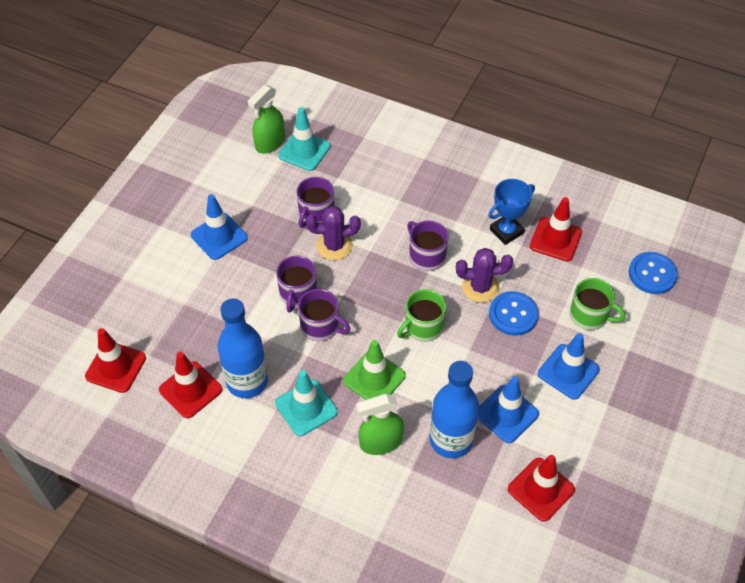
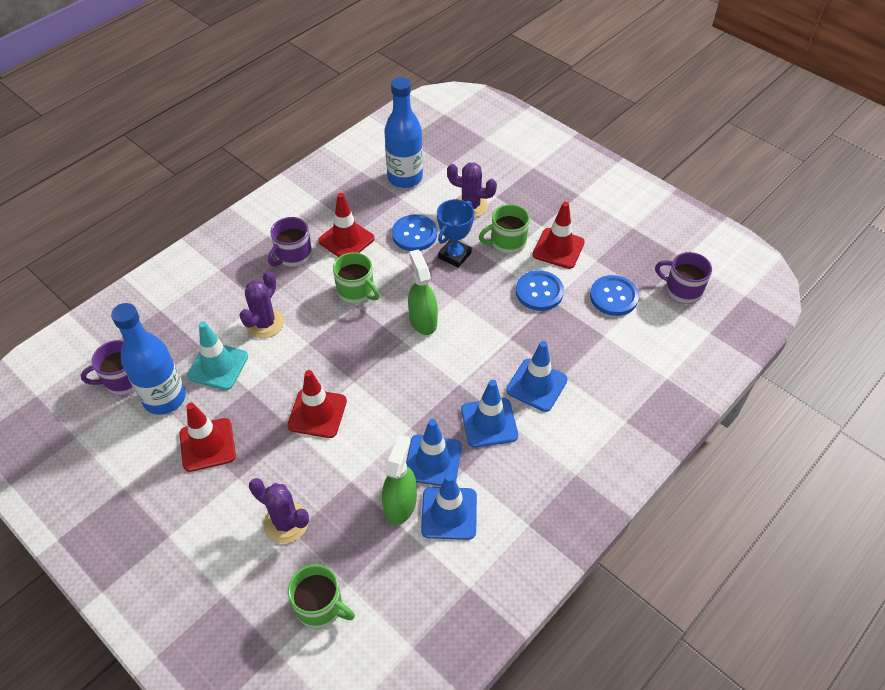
blue button: 2 -> 3
blue traffic cone: 3 -> 4
green mug: 2 -> 3
green traffic cone: 1 -> 0
purple cactus: 2 -> 3
purple mug: 4 -> 3
turquoise traffic cone: 2 -> 1

